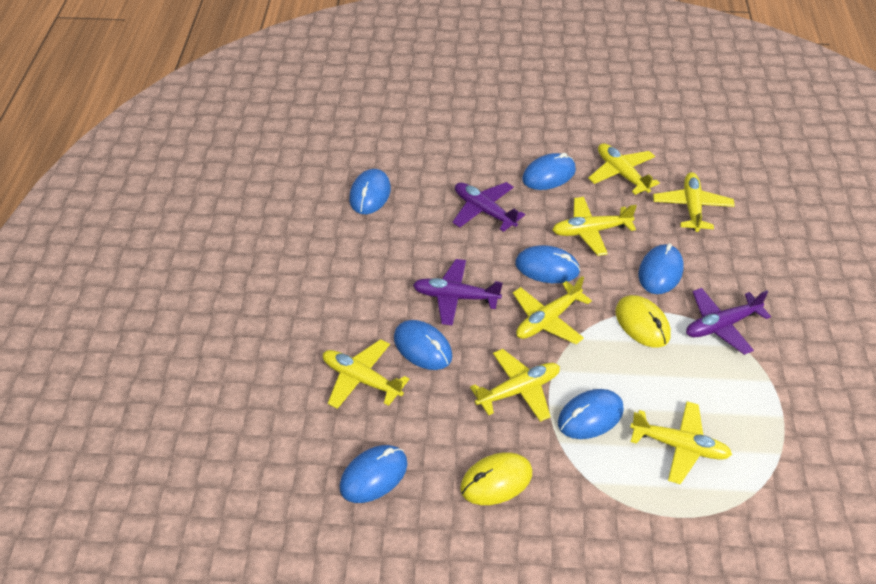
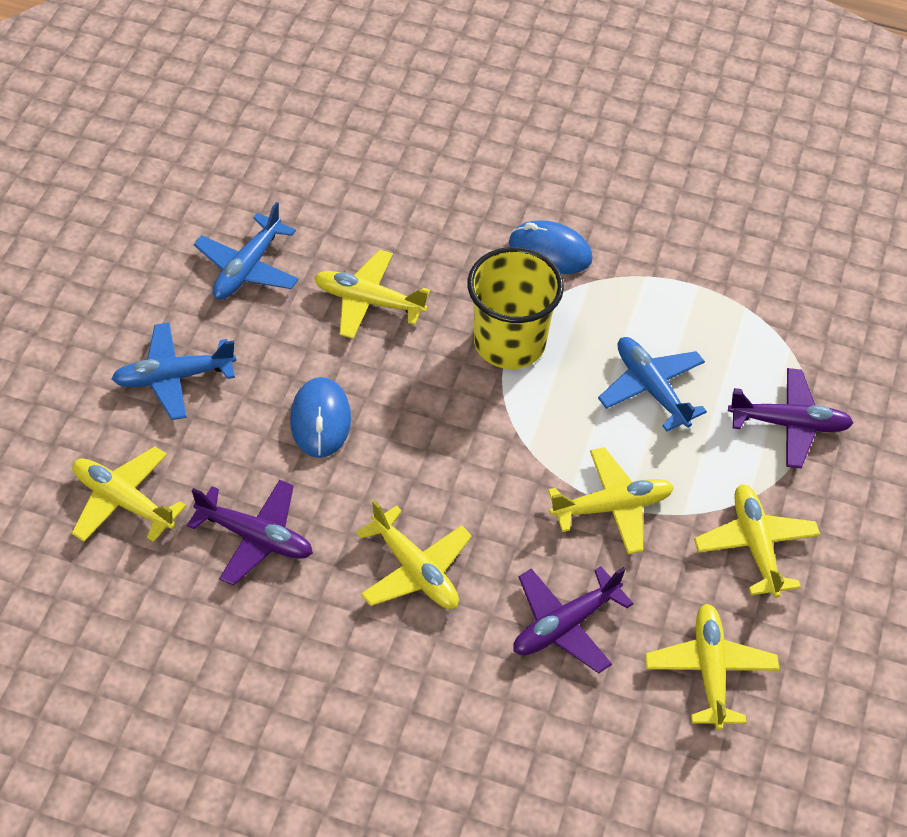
blue mouse: 7 -> 2
blue plane: 0 -> 3
yellow cup: 0 -> 1
yellow mouse: 2 -> 0
yellow plane: 7 -> 6

